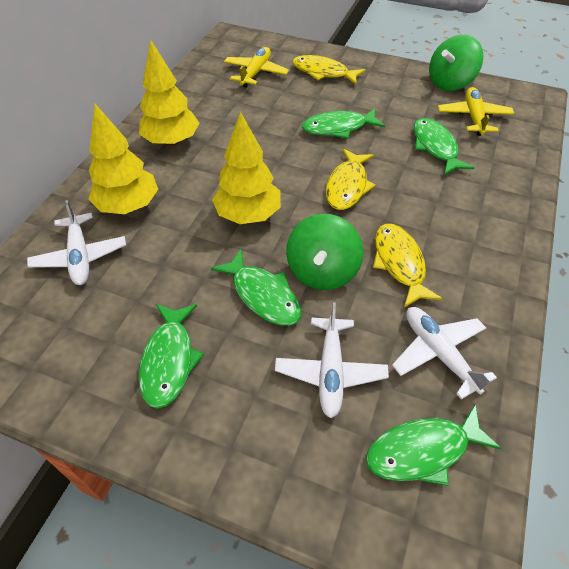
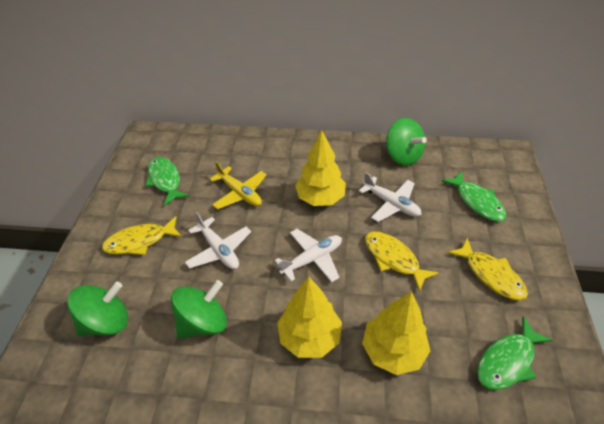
green fish: 5 -> 3
green spinning top: 2 -> 3
yellow plane: 2 -> 1

